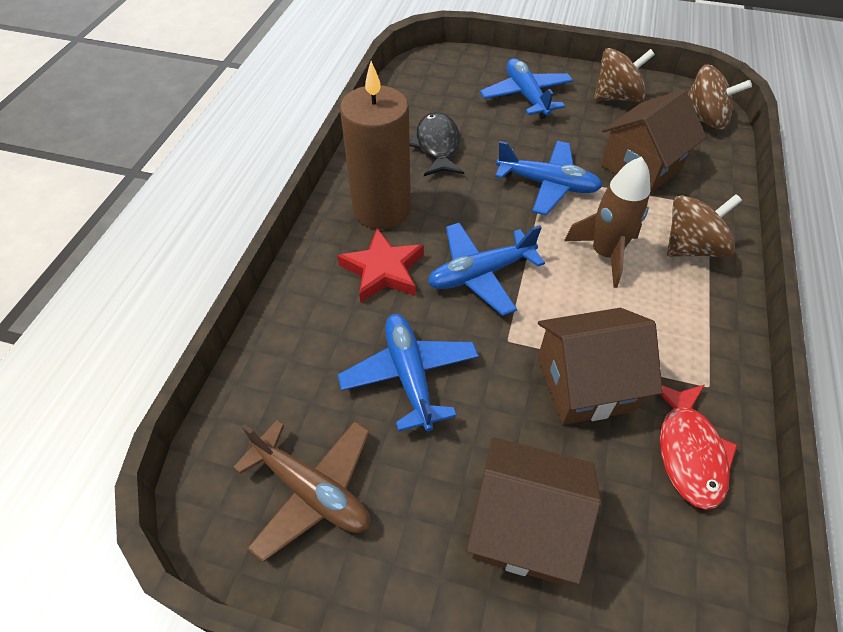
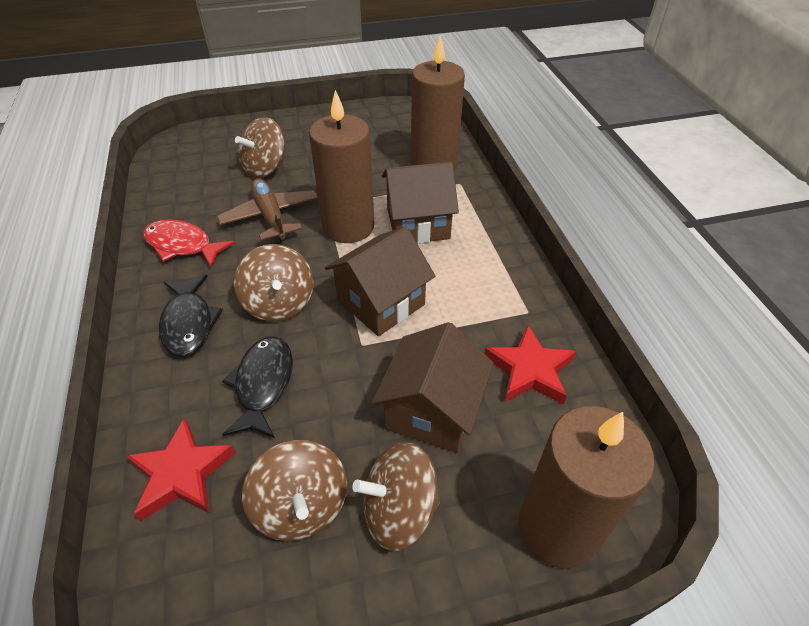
black fish: 1 -> 2
blue plane: 4 -> 0
brown candle: 1 -> 3
brown rocket: 1 -> 0
brown spinning top: 3 -> 4
red star: 1 -> 2

